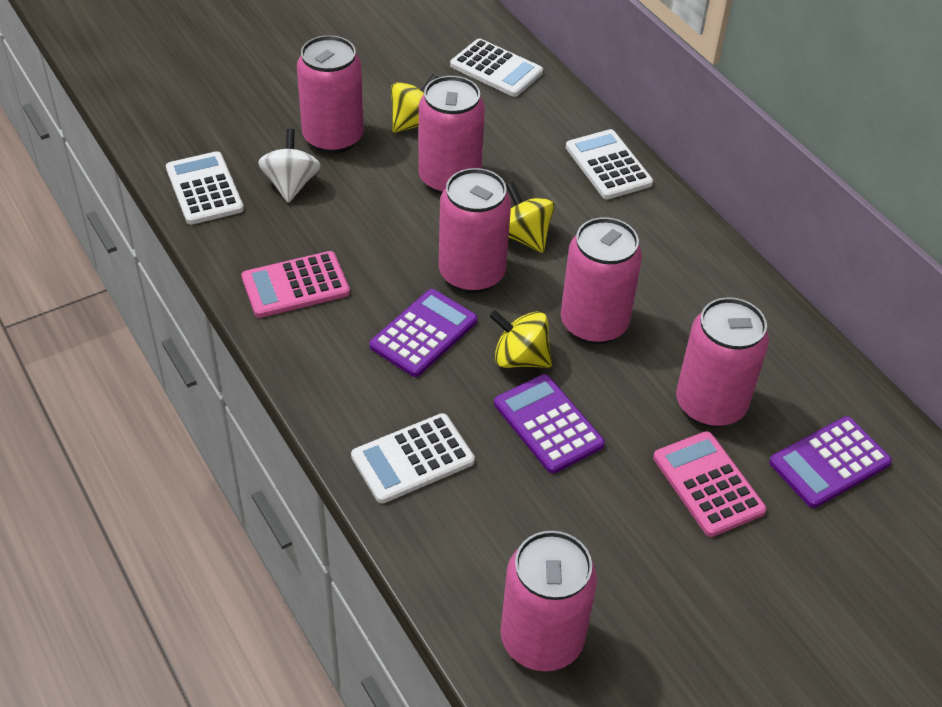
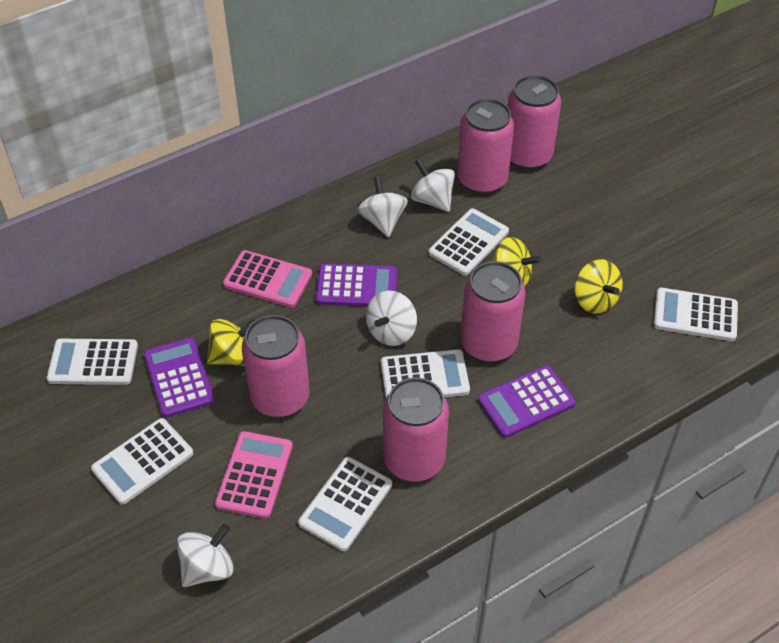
pink can: 6 -> 5
white calculator: 4 -> 6
white spinning top: 1 -> 4

